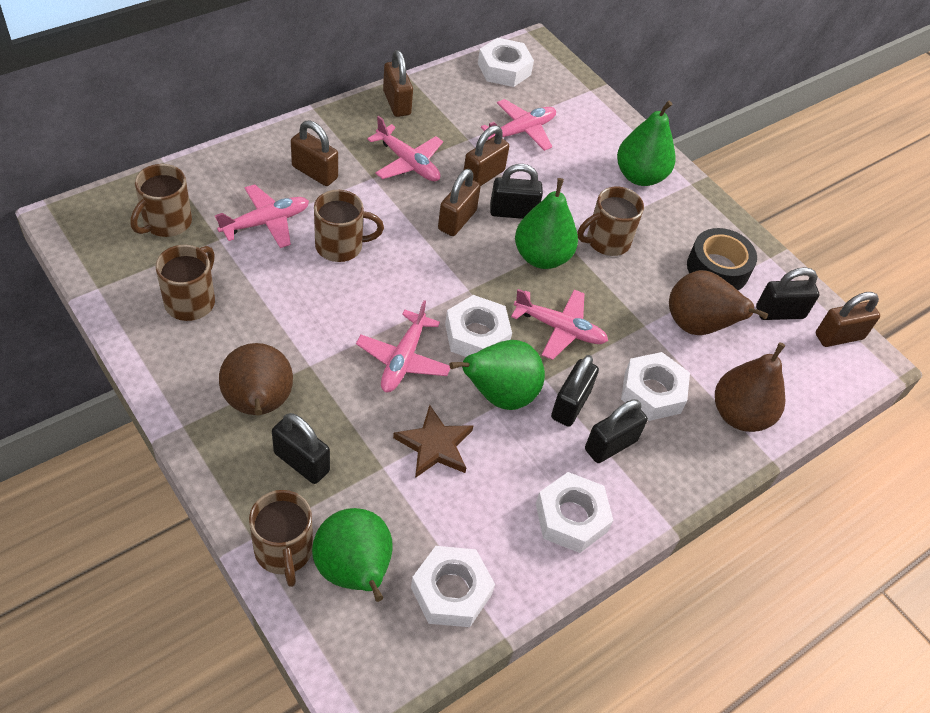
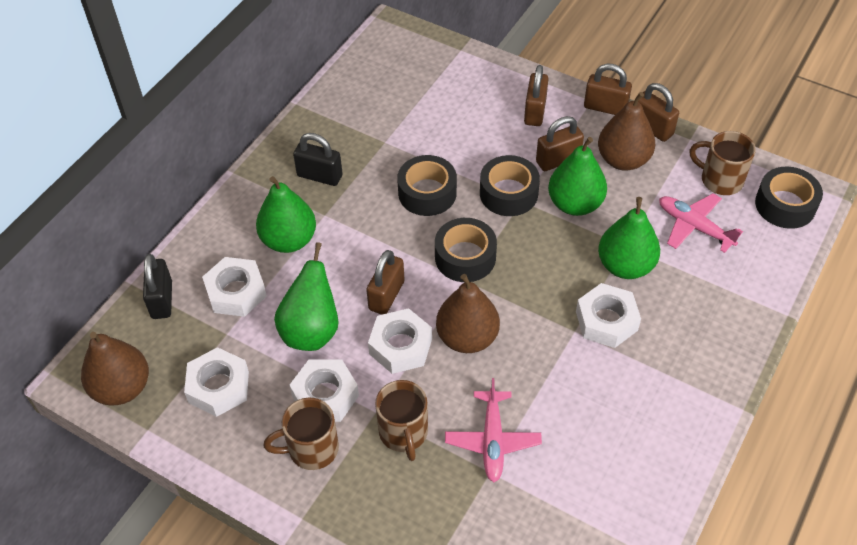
black padlock: 5 -> 2
black tape: 1 -> 4
brown mug: 5 -> 3
brown star: 1 -> 0
pink plane: 5 -> 2

